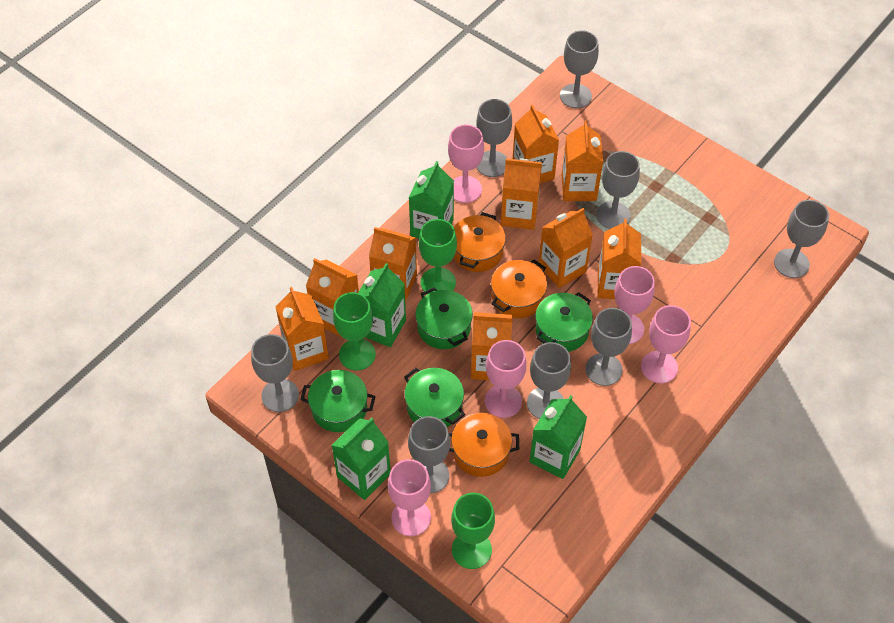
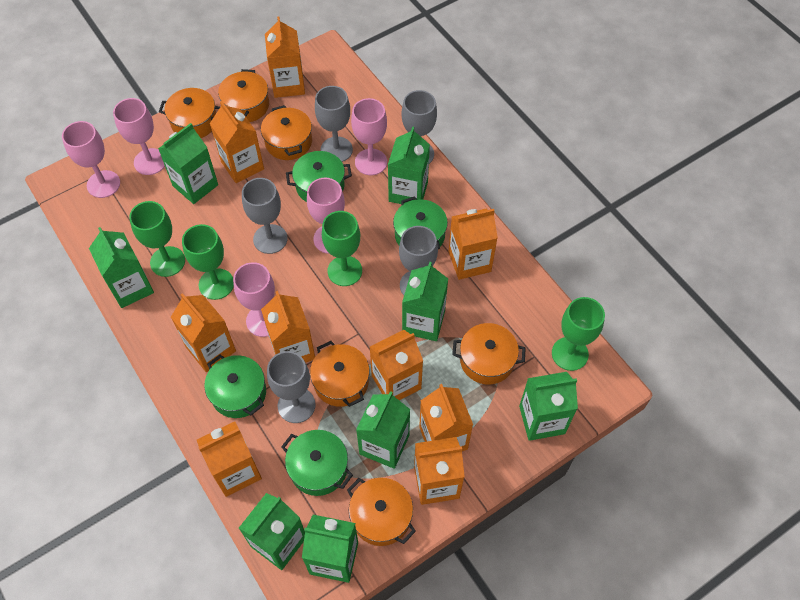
green carton: 4 -> 8
green goblet: 3 -> 4
grey goblet: 8 -> 5
orange pot: 3 -> 6

